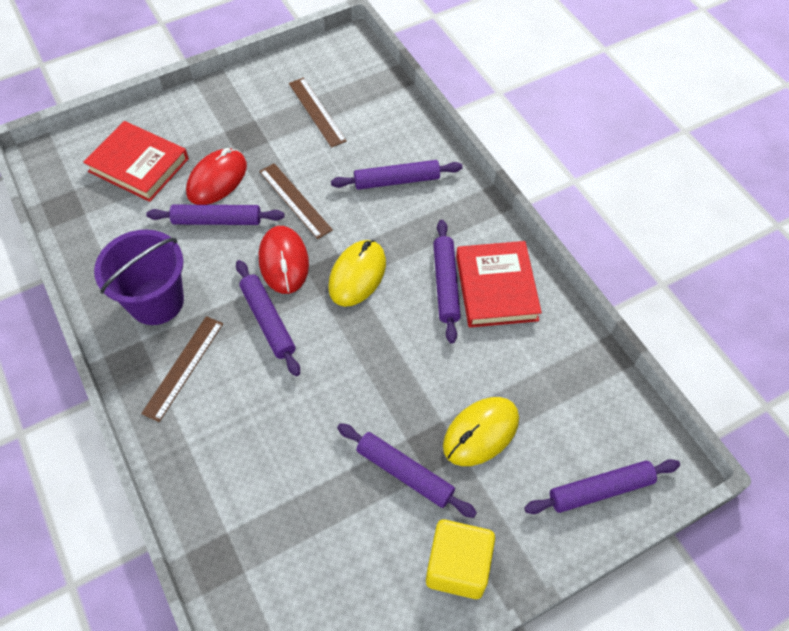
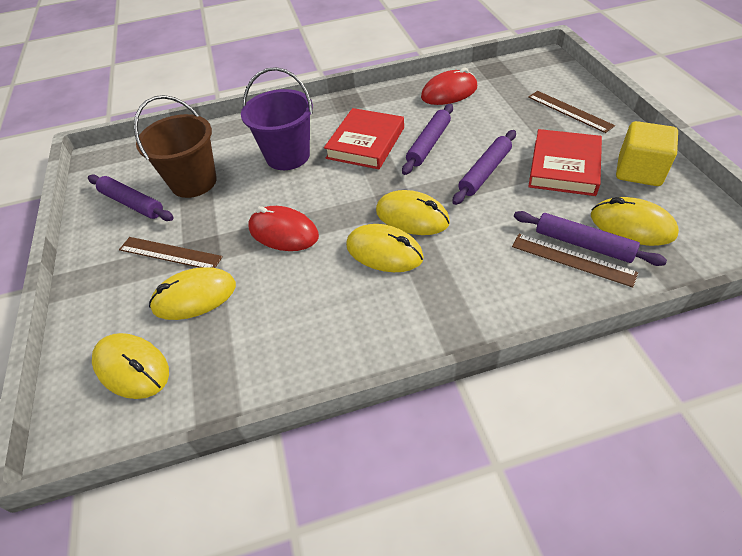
brown bucket: 0 -> 1
purple rolling pin: 6 -> 4
yellow mouse: 2 -> 5

